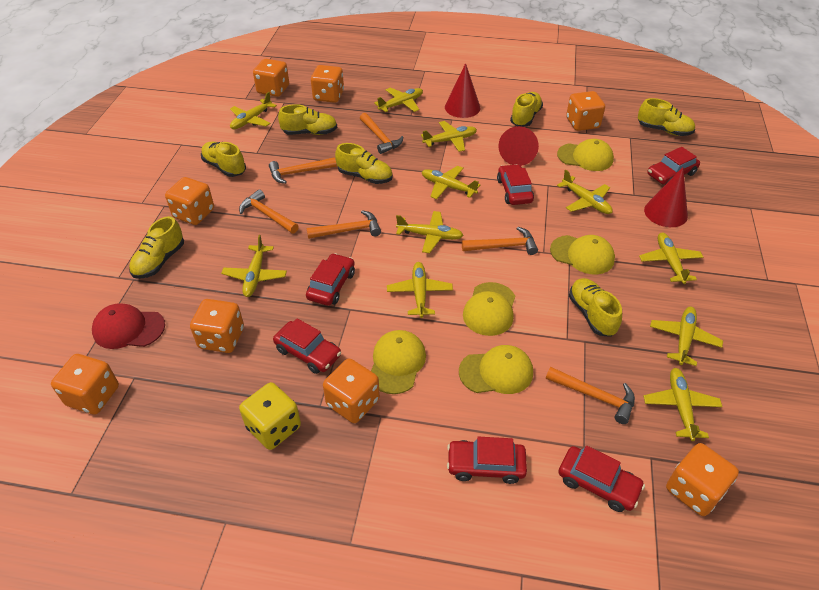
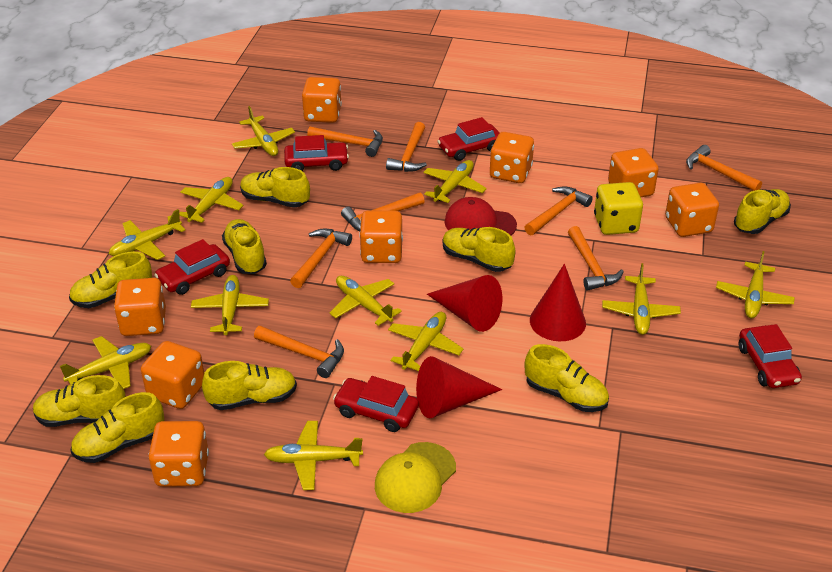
orange hammer: 6 -> 8
red car: 6 -> 5
yellow cap: 5 -> 1
yellow shoe: 7 -> 9

